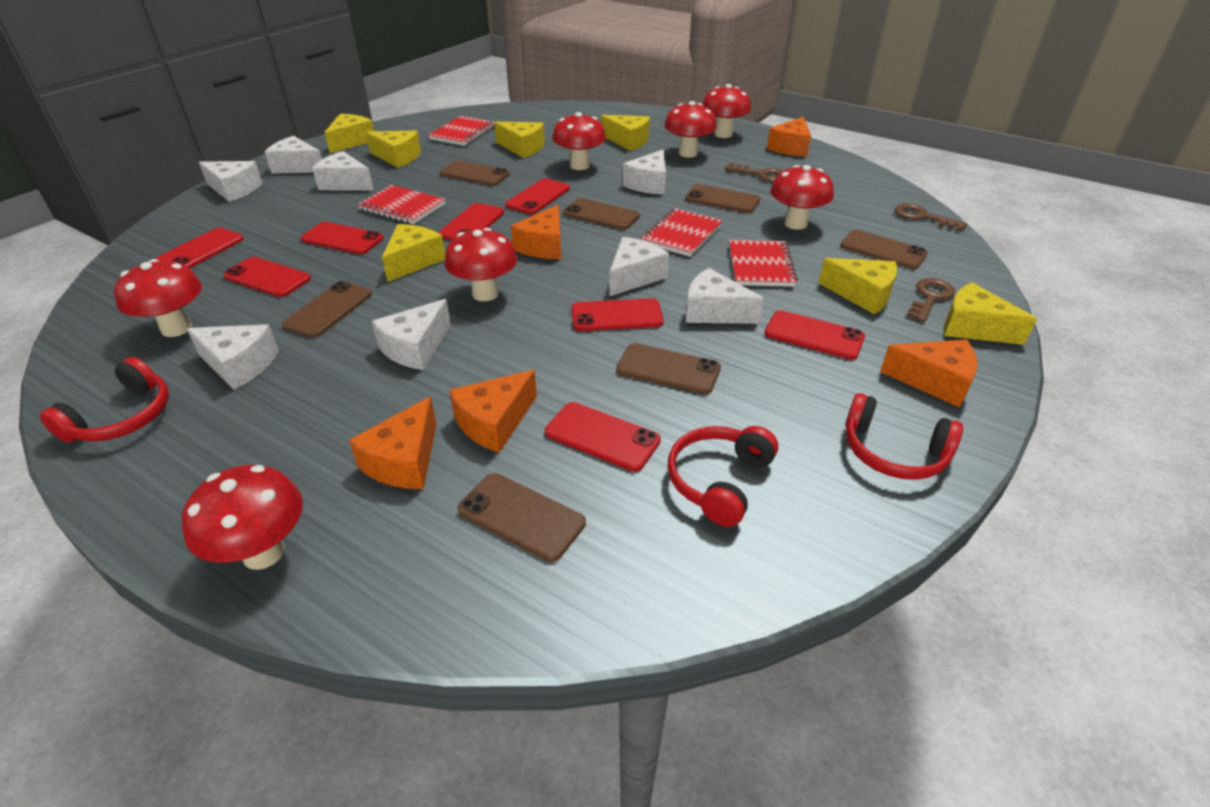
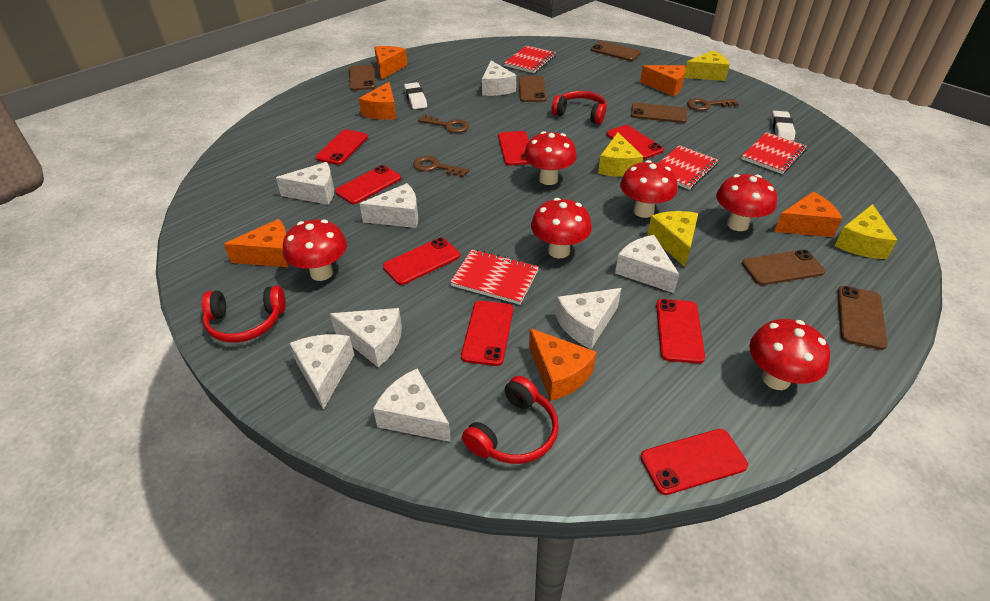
brown phone: 7 -> 6
orange cheese: 5 -> 6
red mushroom: 7 -> 6
white eraser: 0 -> 2
yellow cheese: 7 -> 4

